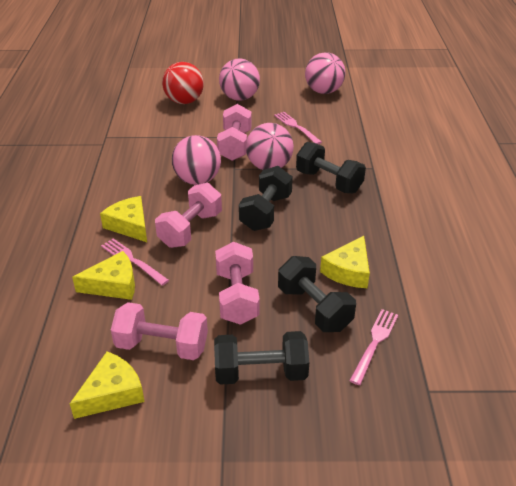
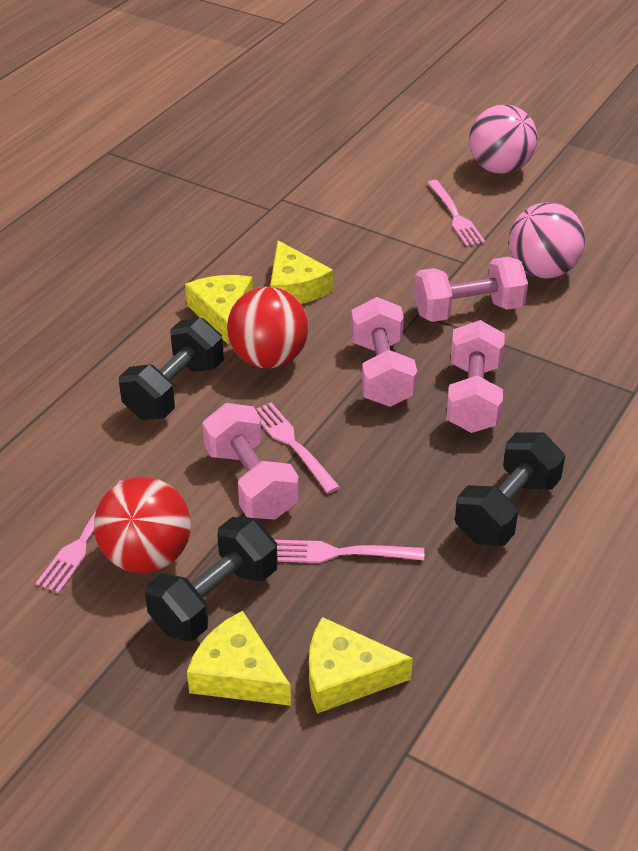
black dumbbell: 4 -> 3
pink ball: 4 -> 2
pink fork: 3 -> 4
red ball: 1 -> 2

